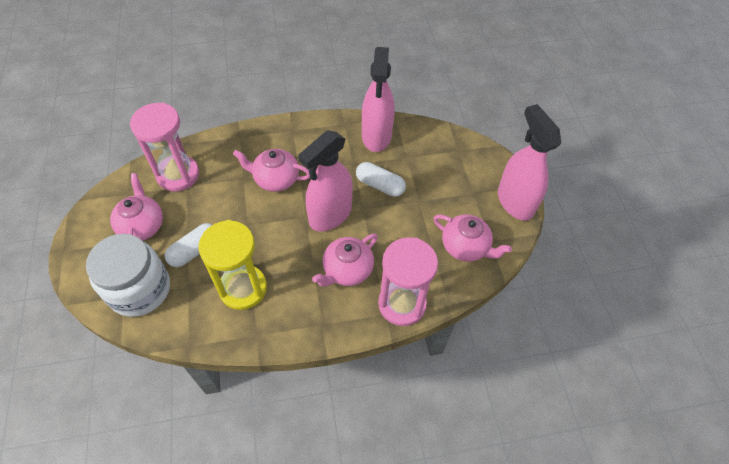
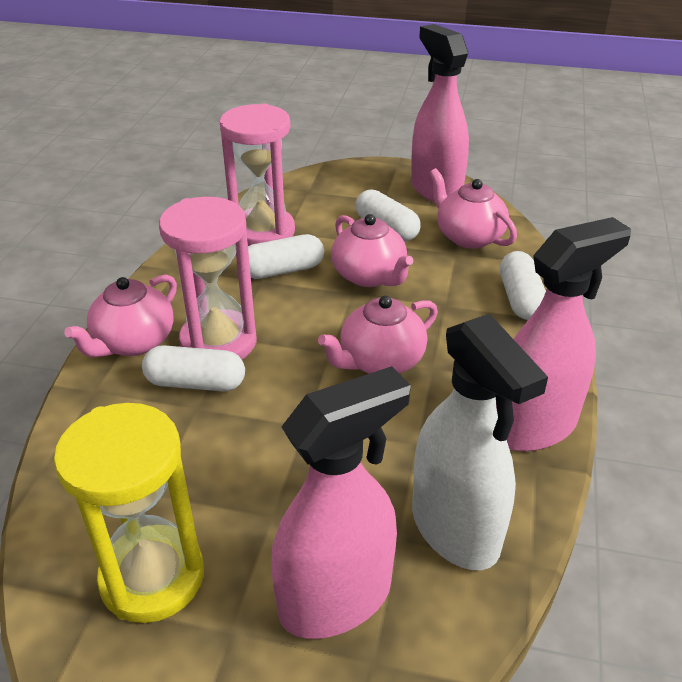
white capsule: 2 -> 4
white jar: 1 -> 0
white spray bottle: 0 -> 1

